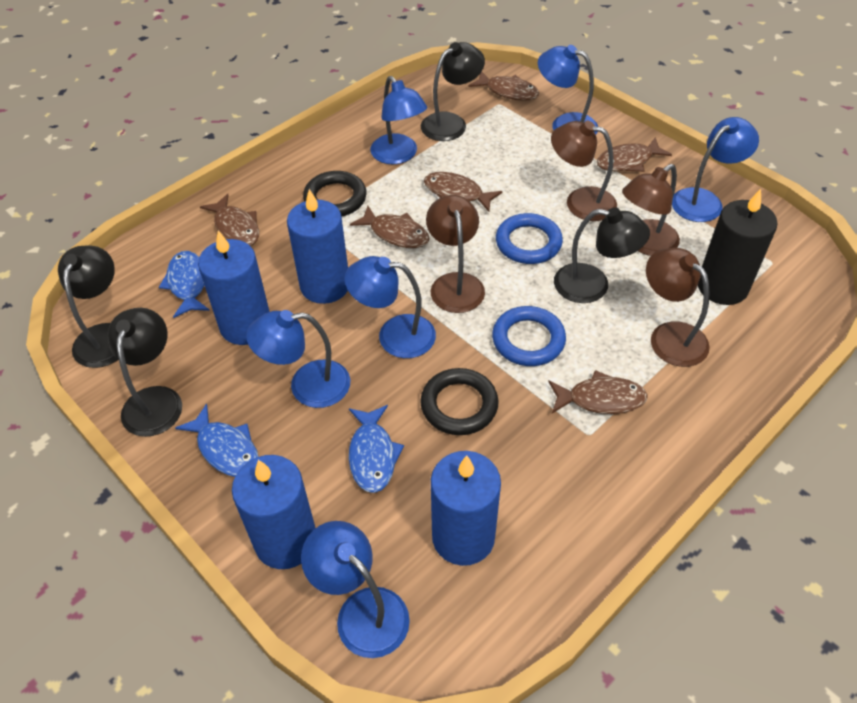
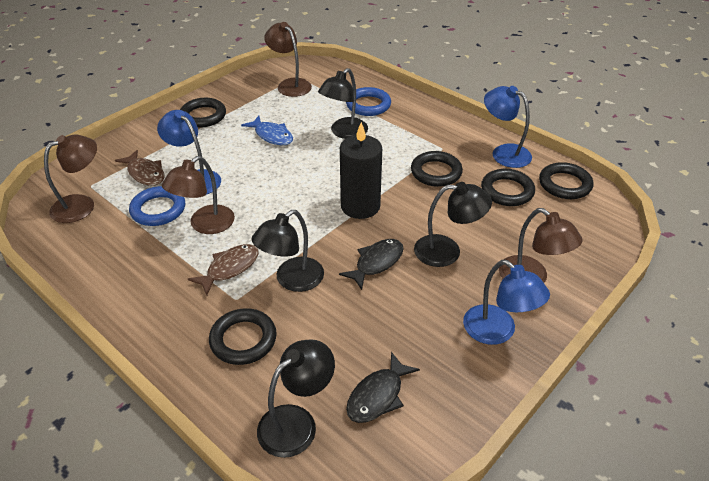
black fish: 0 -> 2
black ring: 2 -> 5
blue candle: 4 -> 0
blue fish: 3 -> 1
blue lamp: 6 -> 3
brown fish: 6 -> 2

